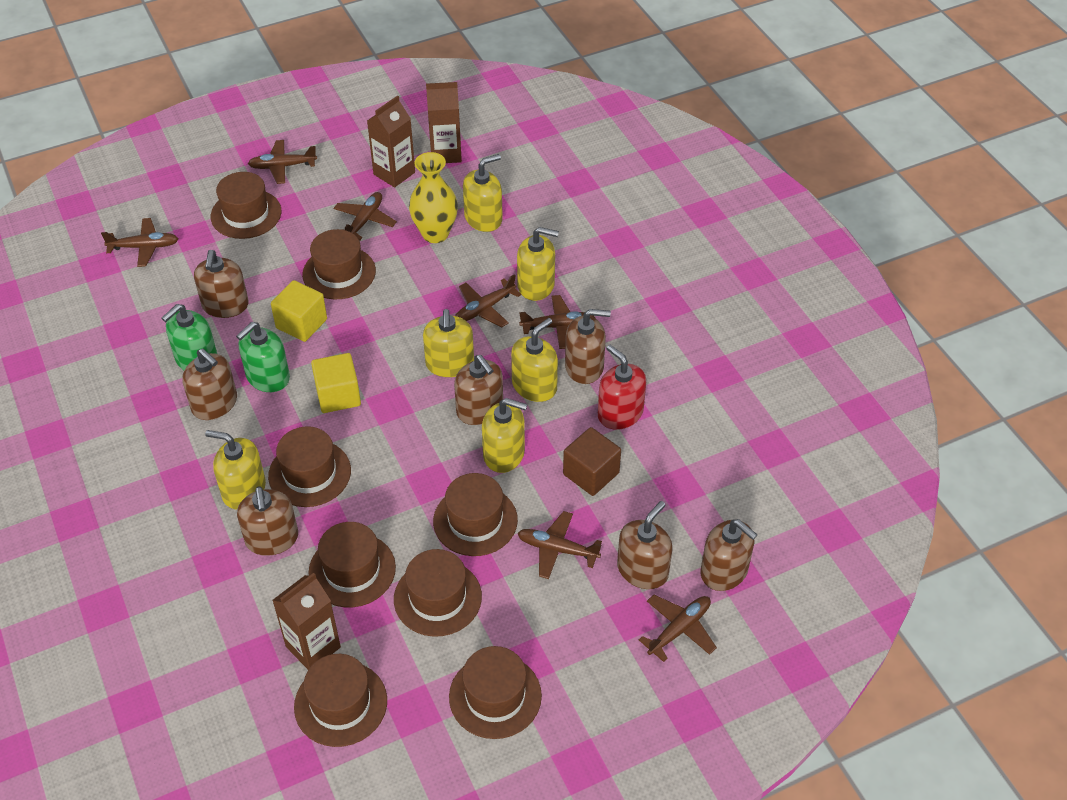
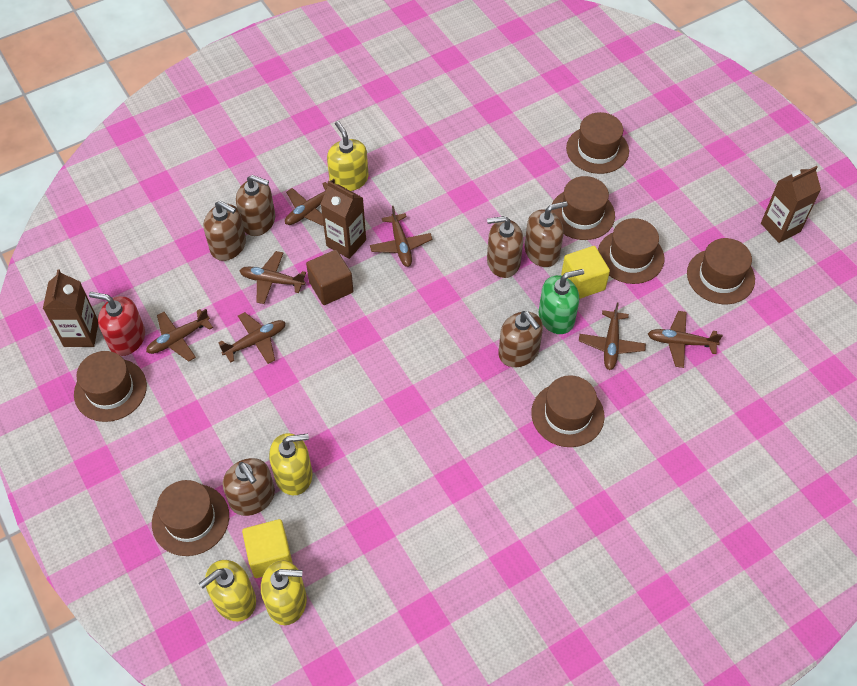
brown hat: 8 -> 7
brown soap dispenser: 7 -> 6
green soap dispenser: 2 -> 1
yellow soap dispenser: 6 -> 4
yellow vase: 1 -> 0

